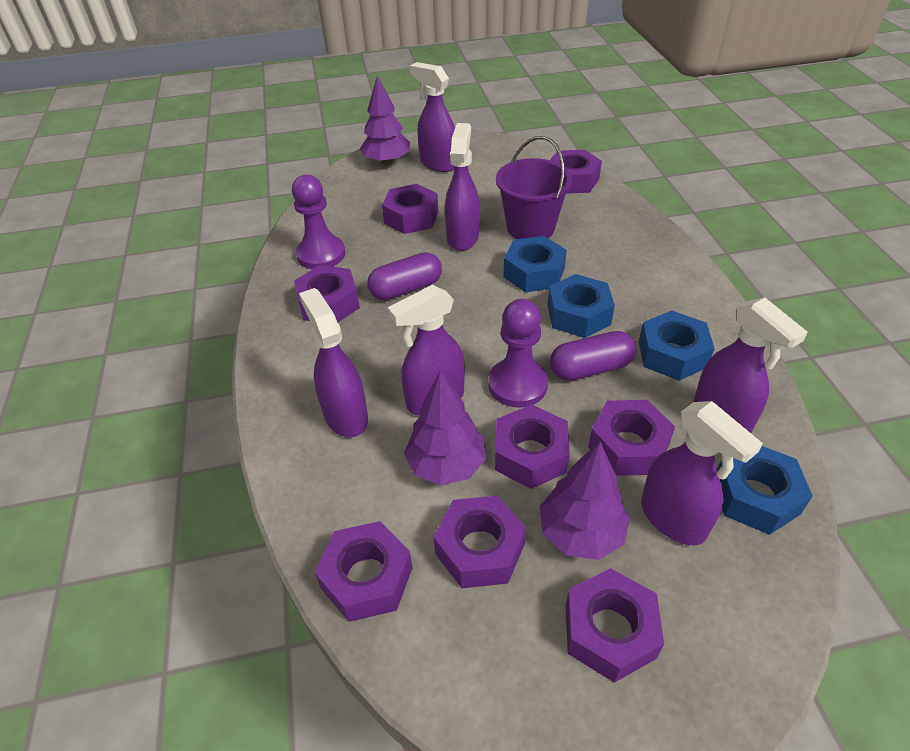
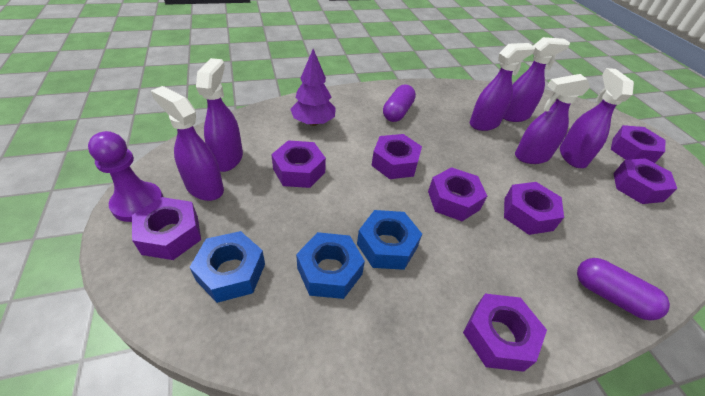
blue nut: 4 -> 3
purple bucket: 1 -> 0
purple pawn: 2 -> 1
purple tree: 3 -> 1

